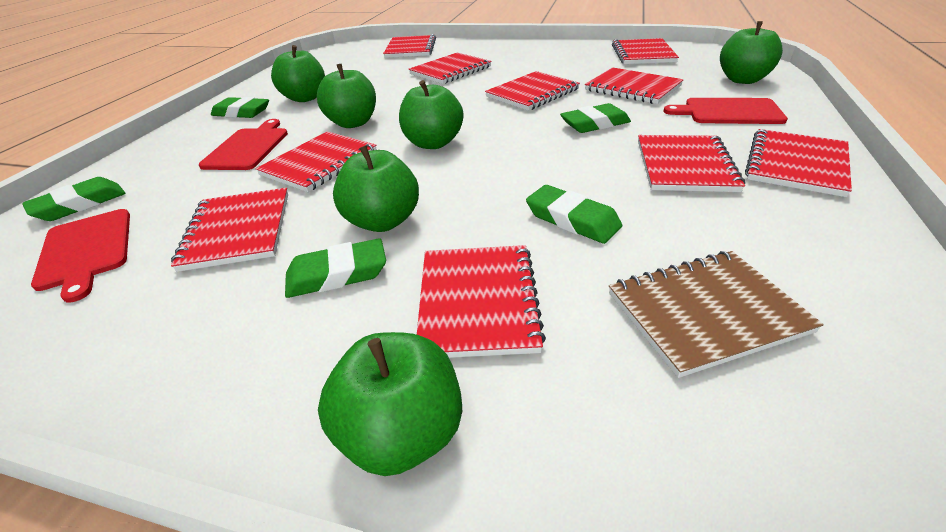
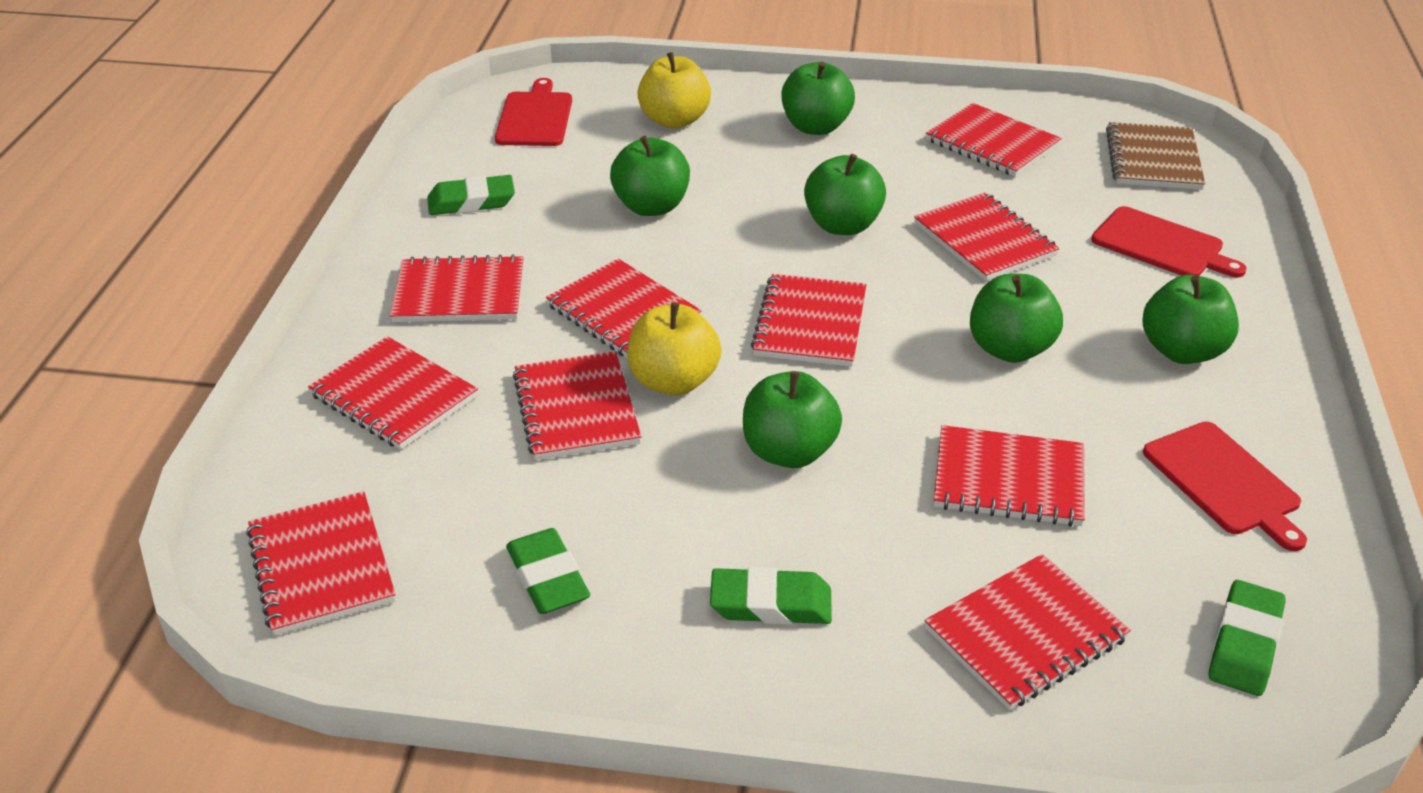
green eraser: 5 -> 4
yellow apple: 0 -> 2

